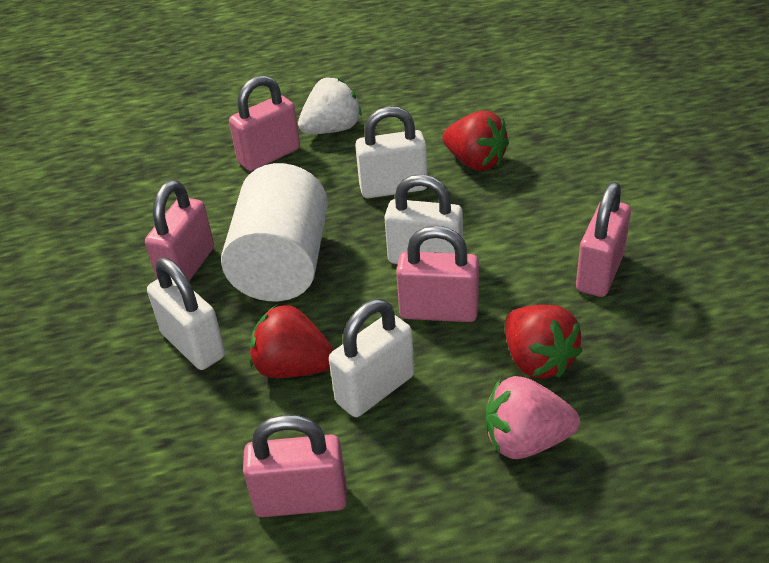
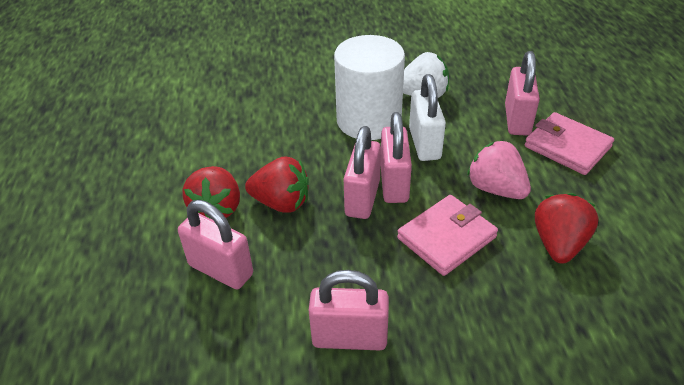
pink wallet: 0 -> 2
white padlock: 4 -> 1

